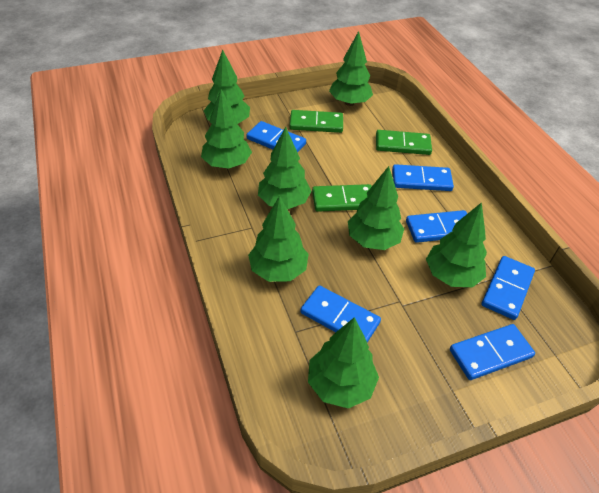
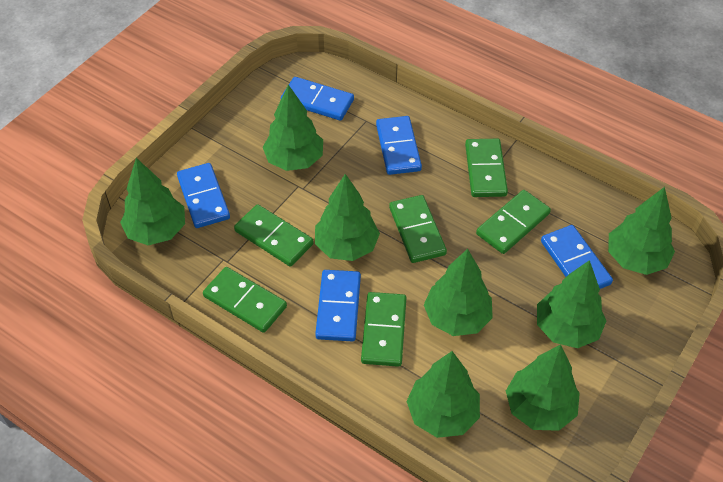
blue domino: 6 -> 5
green domino: 3 -> 6

